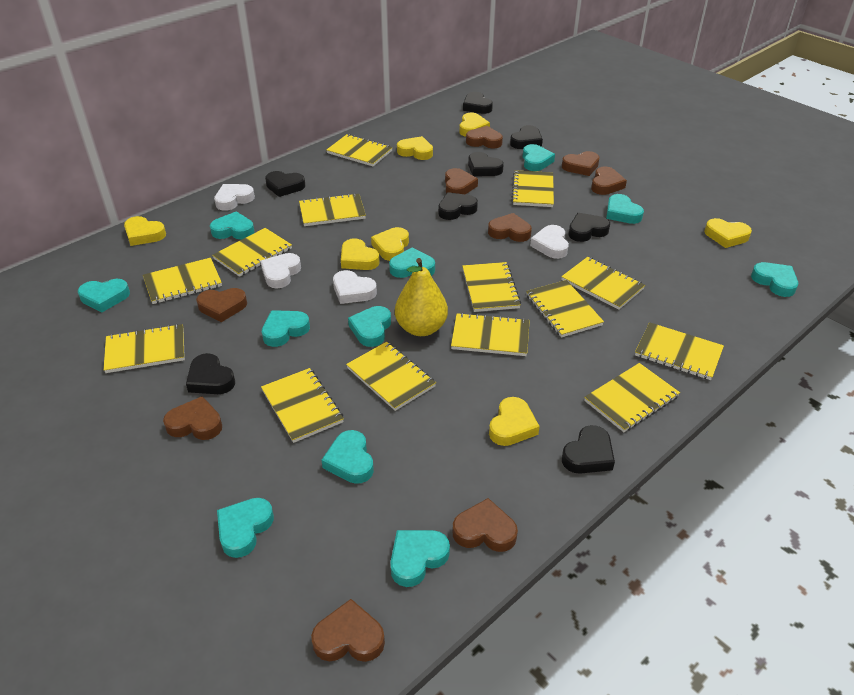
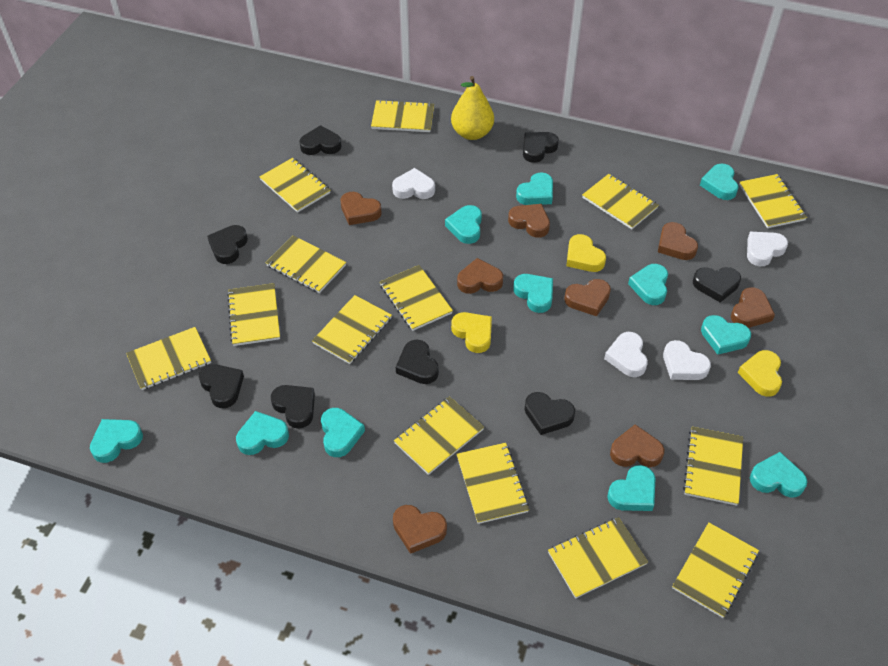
brown heart: 9 -> 8
yellow heart: 7 -> 3

